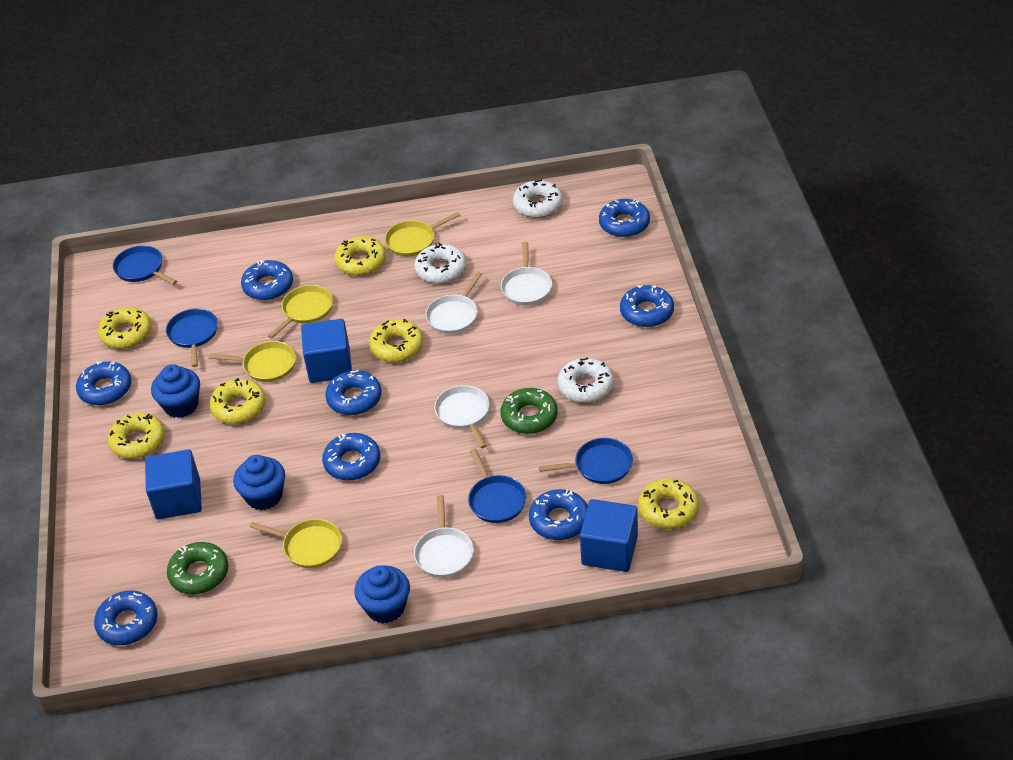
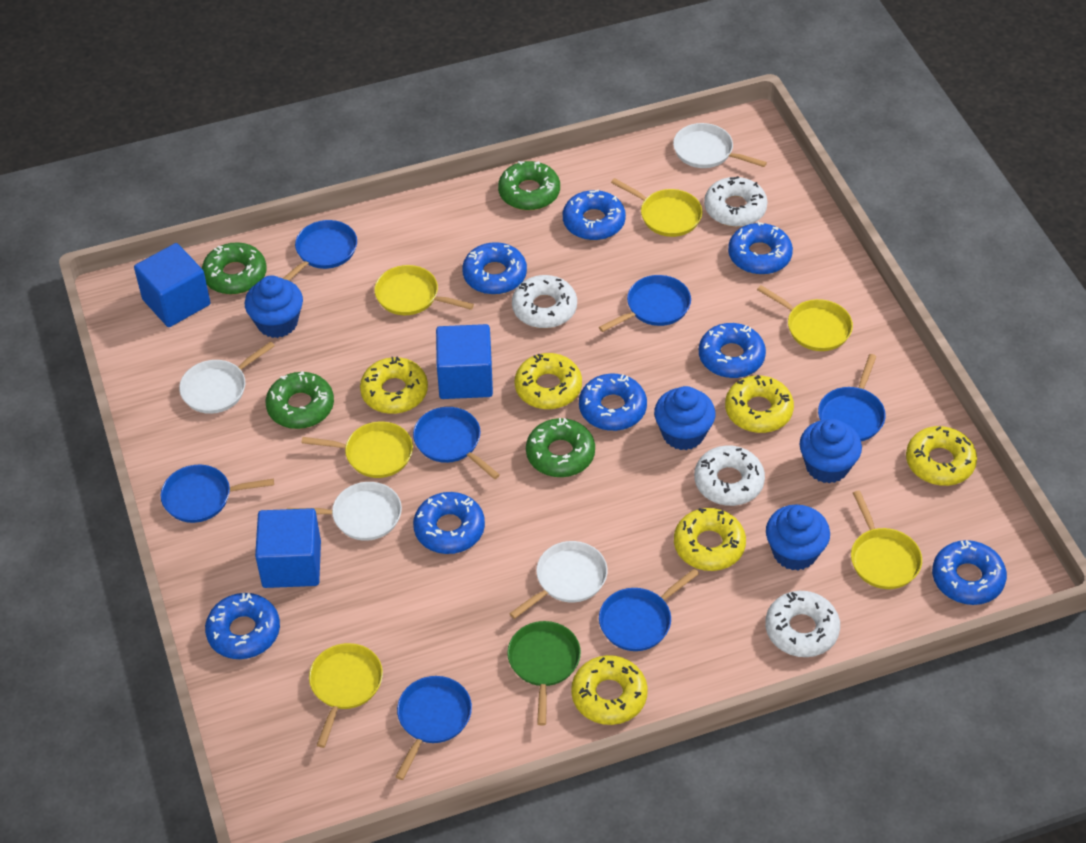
blue cupcake: 3 -> 4
blue pan: 4 -> 7
green donut: 2 -> 4
green pan: 0 -> 1
white donut: 3 -> 4
yellow pan: 4 -> 6

